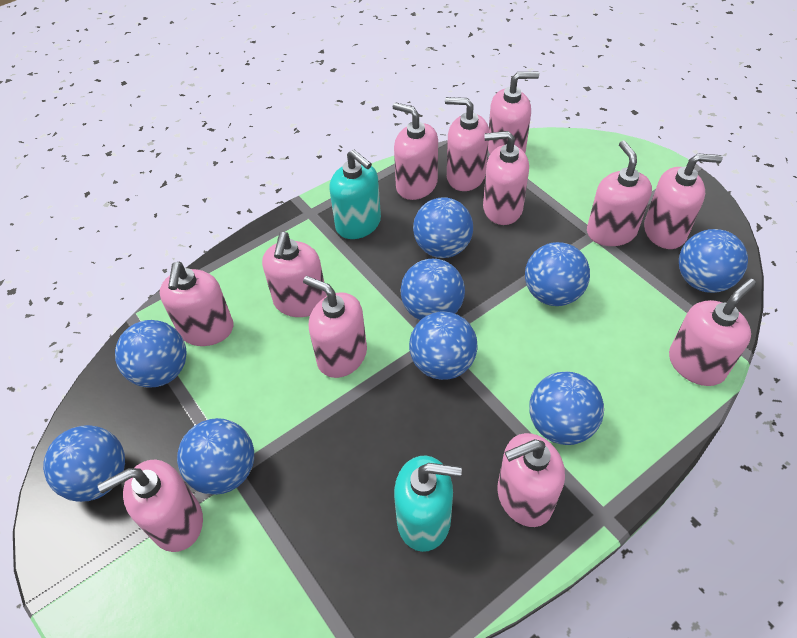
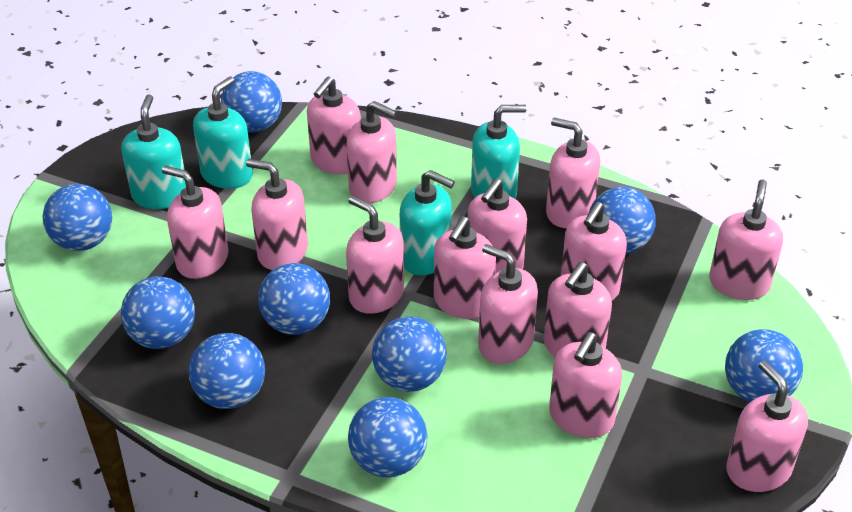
pink soap dispenser: 12 -> 14
turquoise soap dispenser: 2 -> 4

